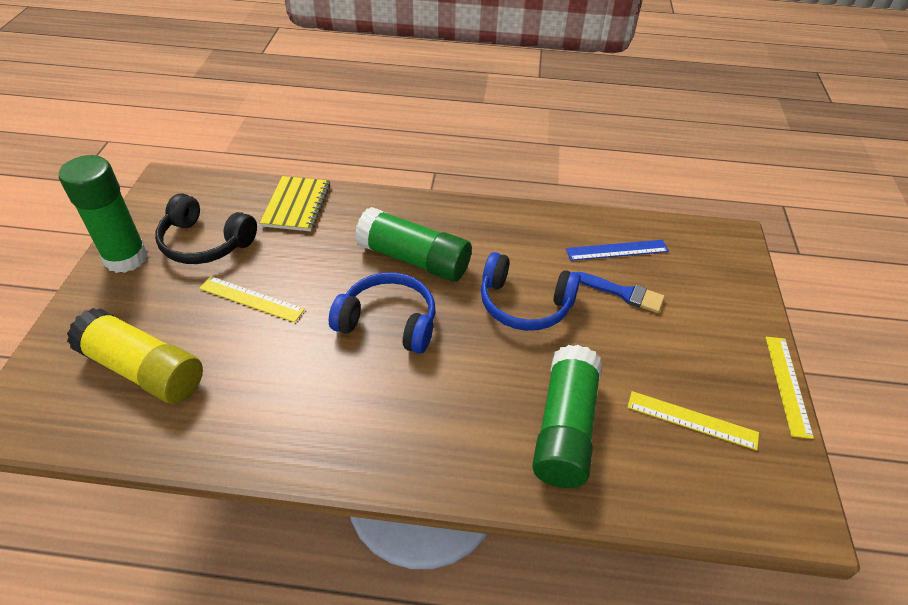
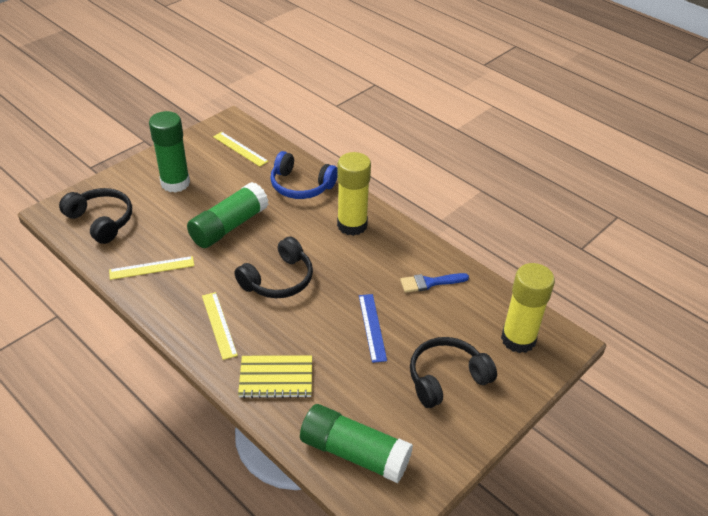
black headphones: 1 -> 3
blue headphones: 2 -> 1
yellow glue stick: 1 -> 2

